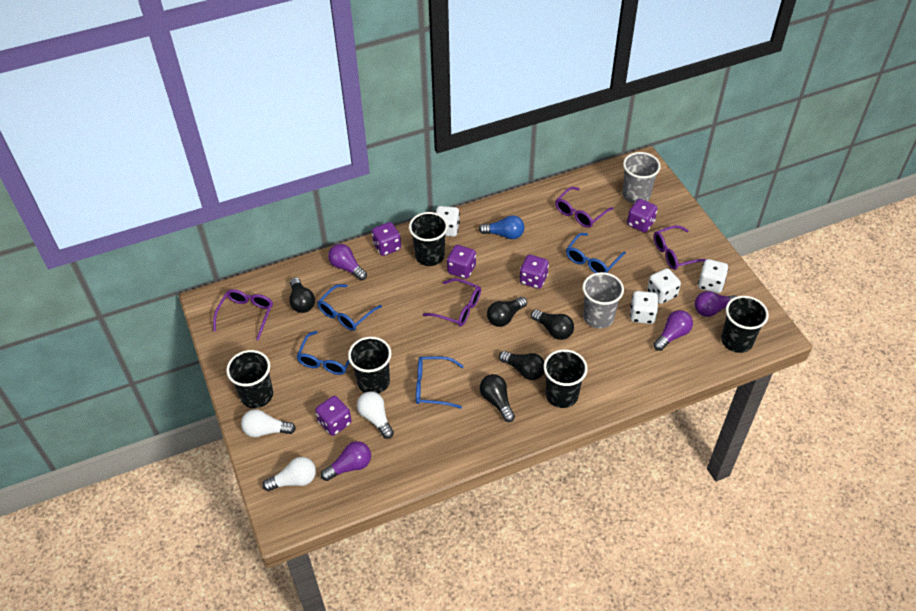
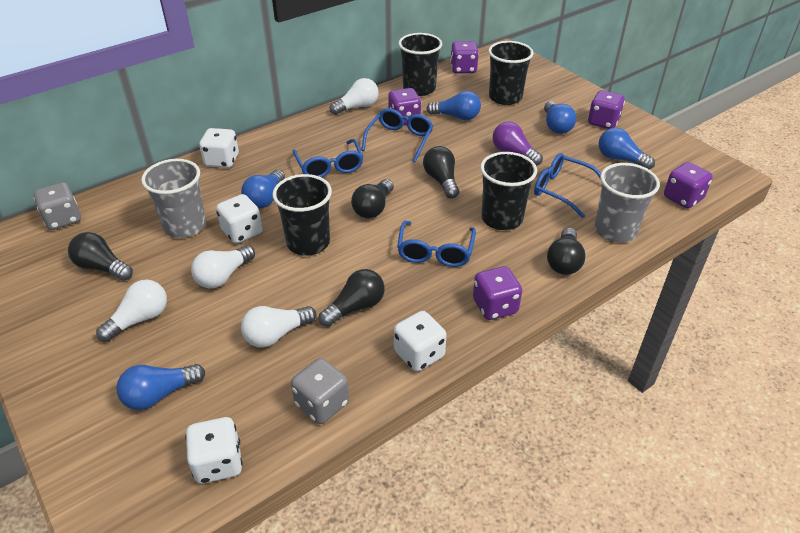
black cup: 5 -> 4
blue light bulb: 1 -> 5
grey dice: 0 -> 2
purple glasses: 4 -> 0
purple light bulb: 4 -> 1
white light bulb: 3 -> 4

